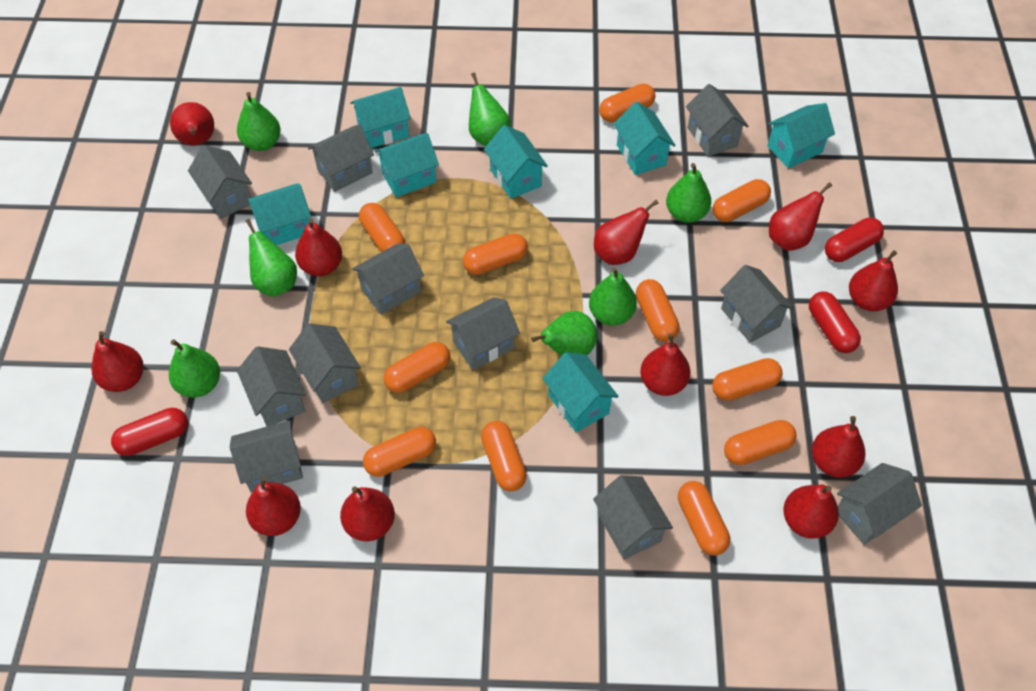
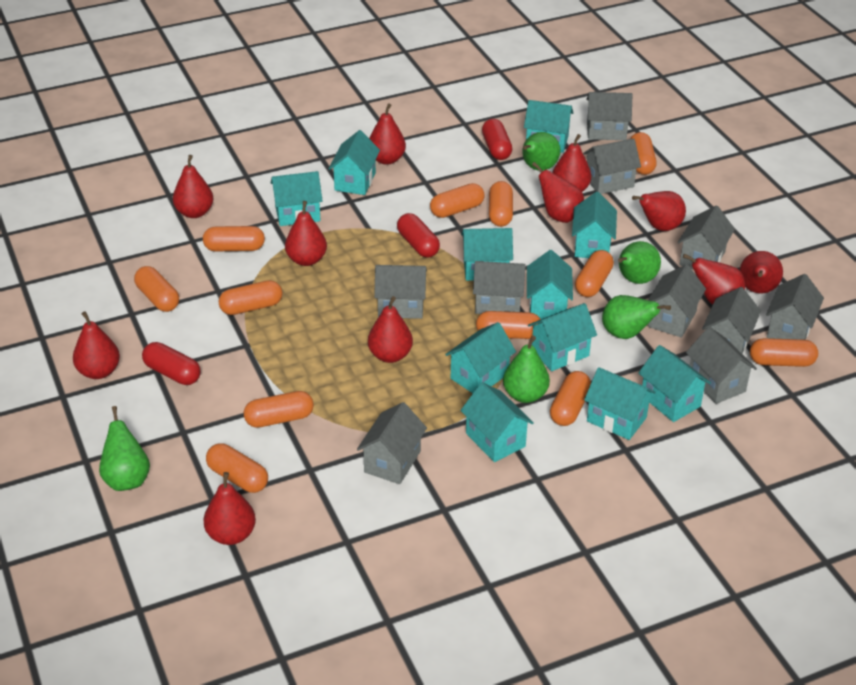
green pear: 7 -> 5
grey house: 11 -> 10
orange capsule: 11 -> 12
turquoise house: 7 -> 11

